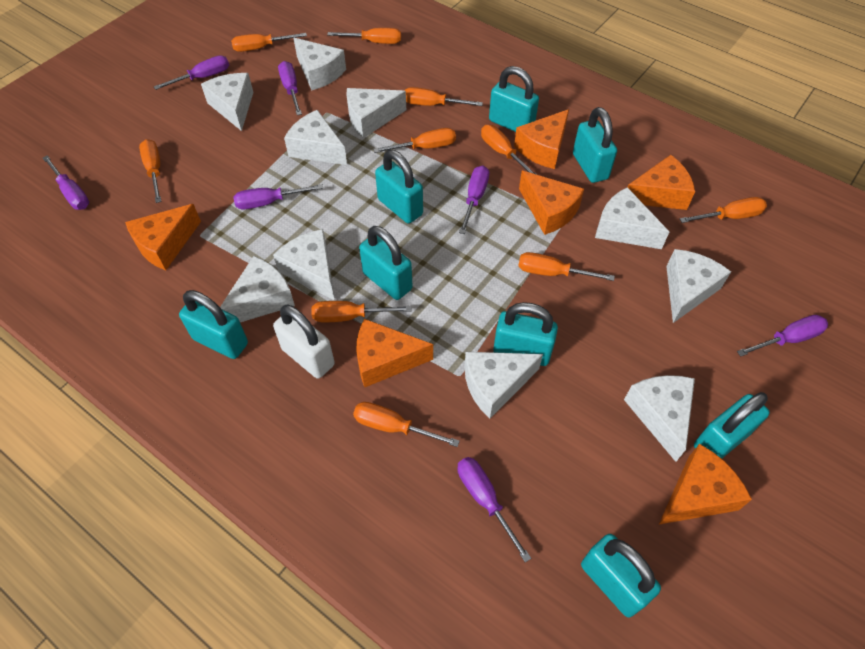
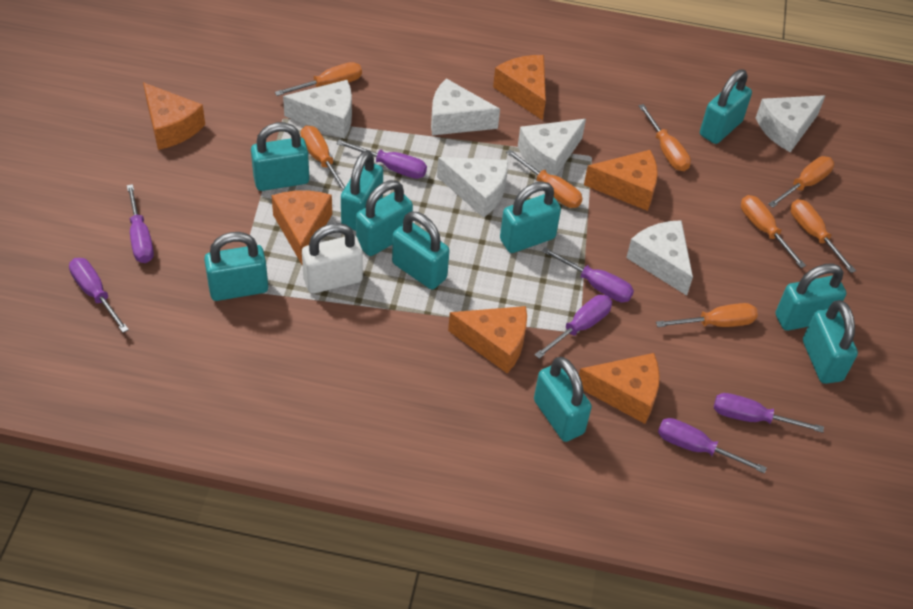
orange screwdriver: 10 -> 8
turquoise padlock: 8 -> 10
white cheese: 10 -> 6

